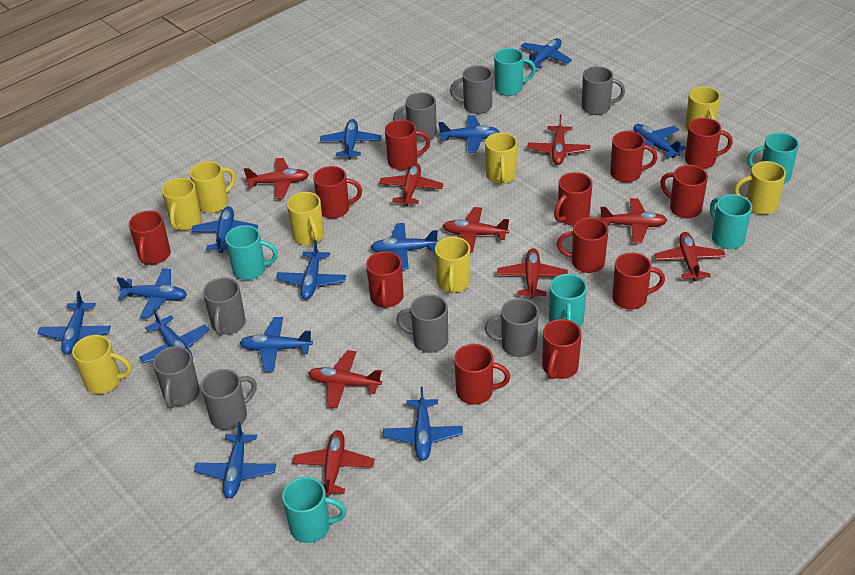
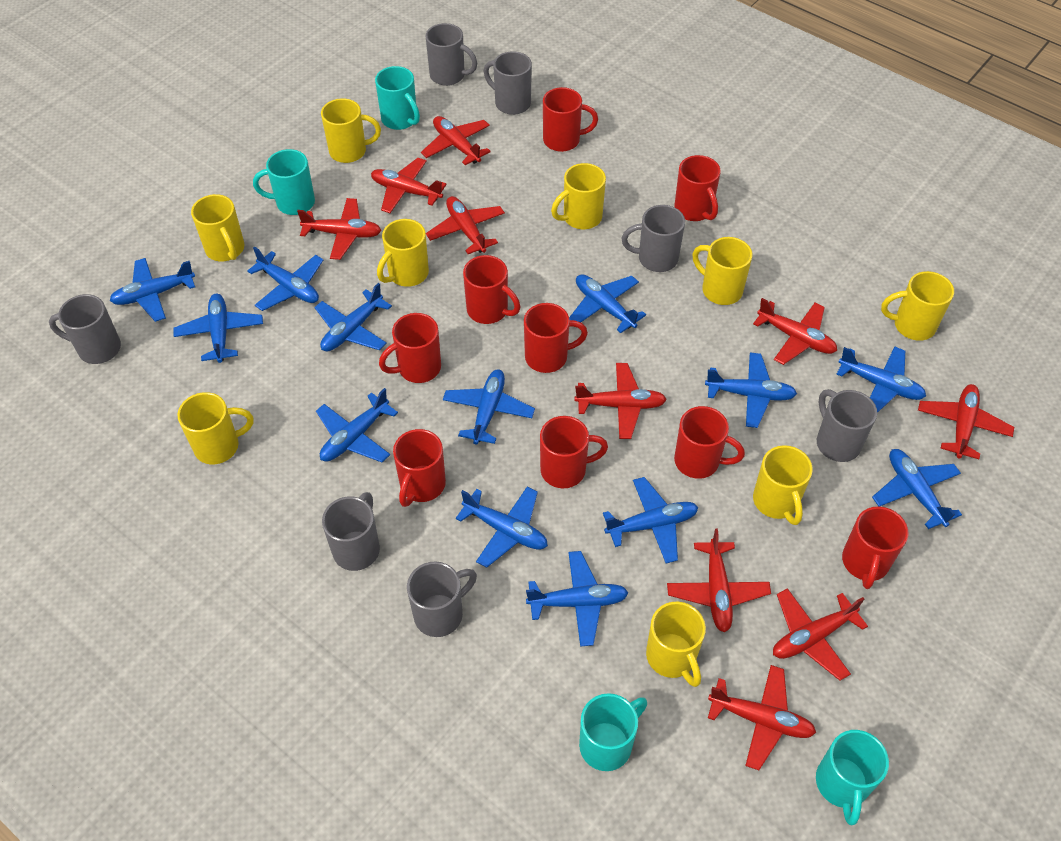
grey mug: 8 -> 7
red mug: 12 -> 9
red plane: 9 -> 10
turquoise mug: 6 -> 4
yellow mug: 8 -> 9

